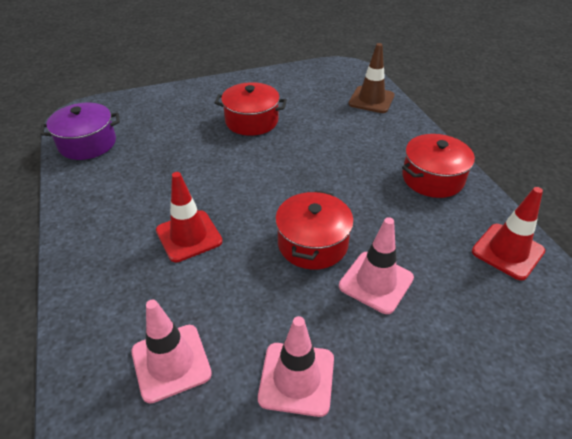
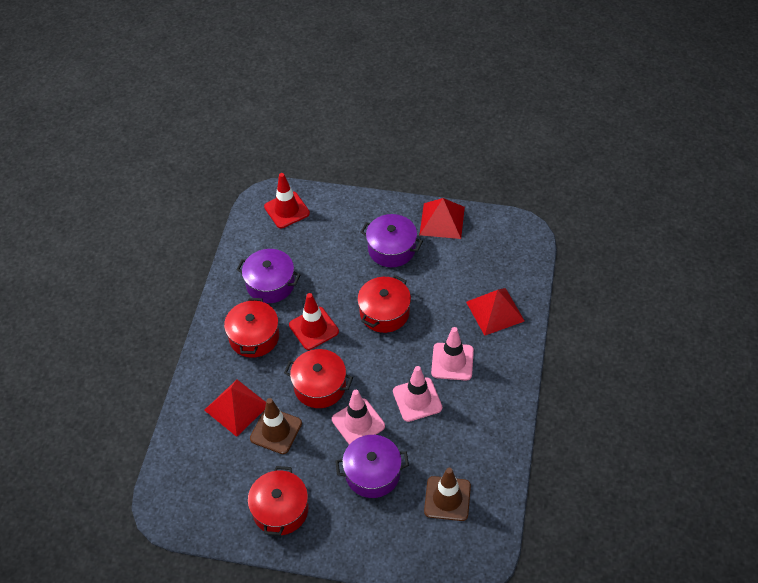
brown traffic cone: 1 -> 2
purple pot: 1 -> 3
red pot: 3 -> 4
red pyramid: 0 -> 3

